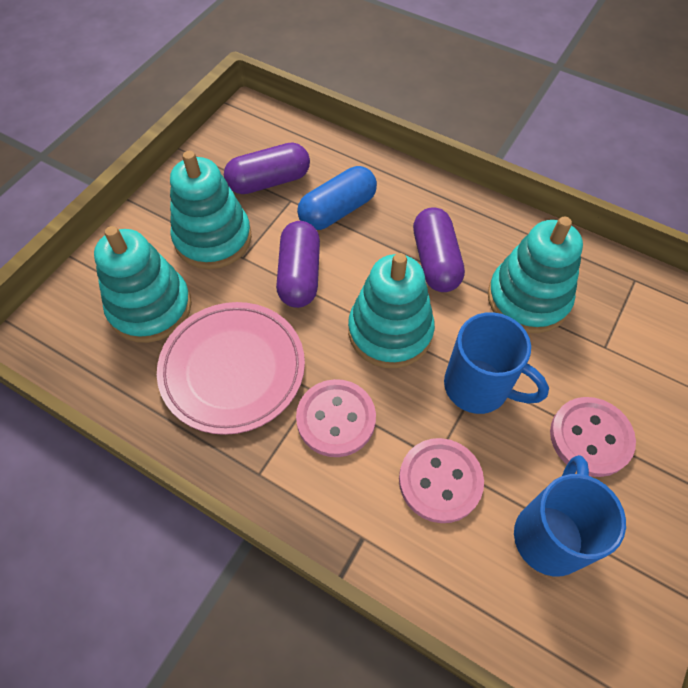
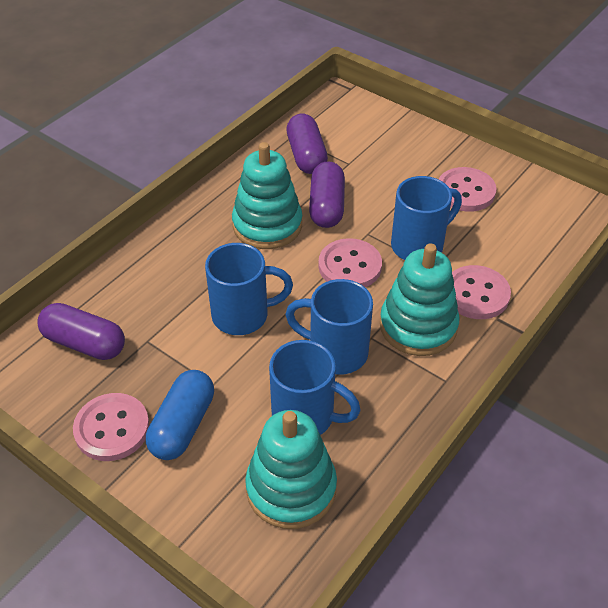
blue mug: 2 -> 4
pink button: 3 -> 4
pink plate: 1 -> 0
turquoise stacking toy: 4 -> 3

